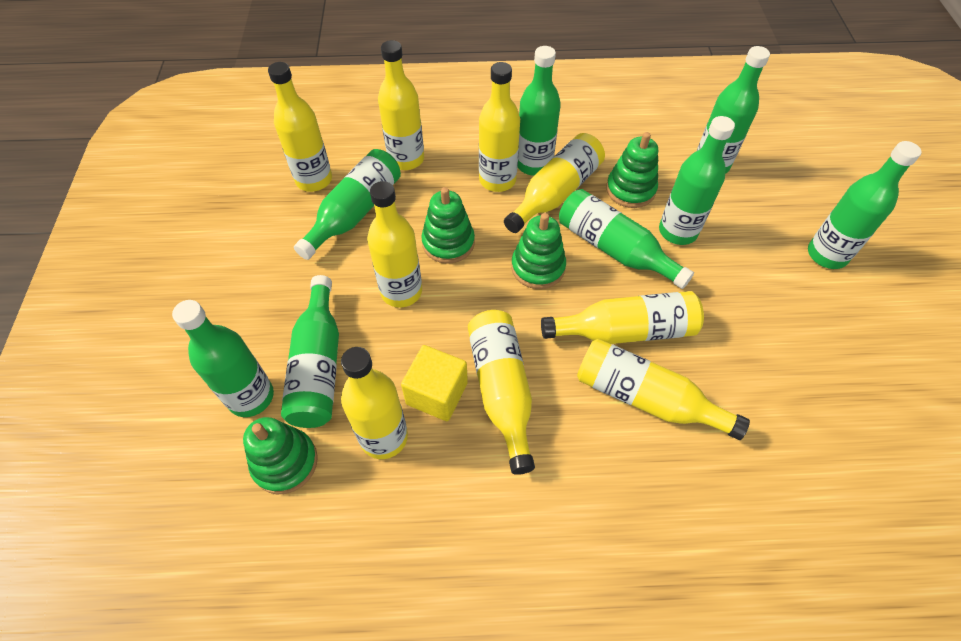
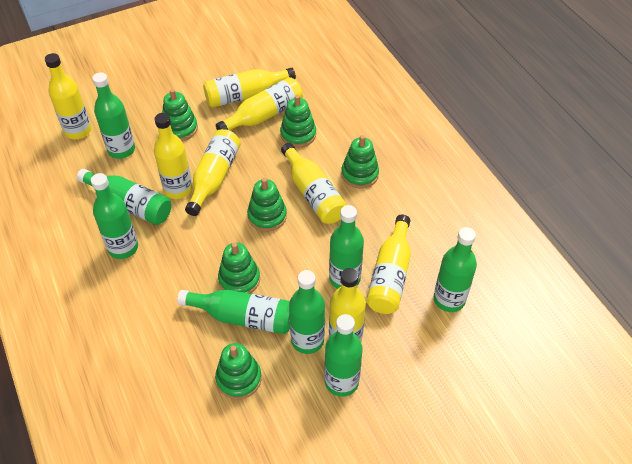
green stacking toy: 4 -> 6
yellow bottle: 9 -> 8
yellow cube: 1 -> 0

